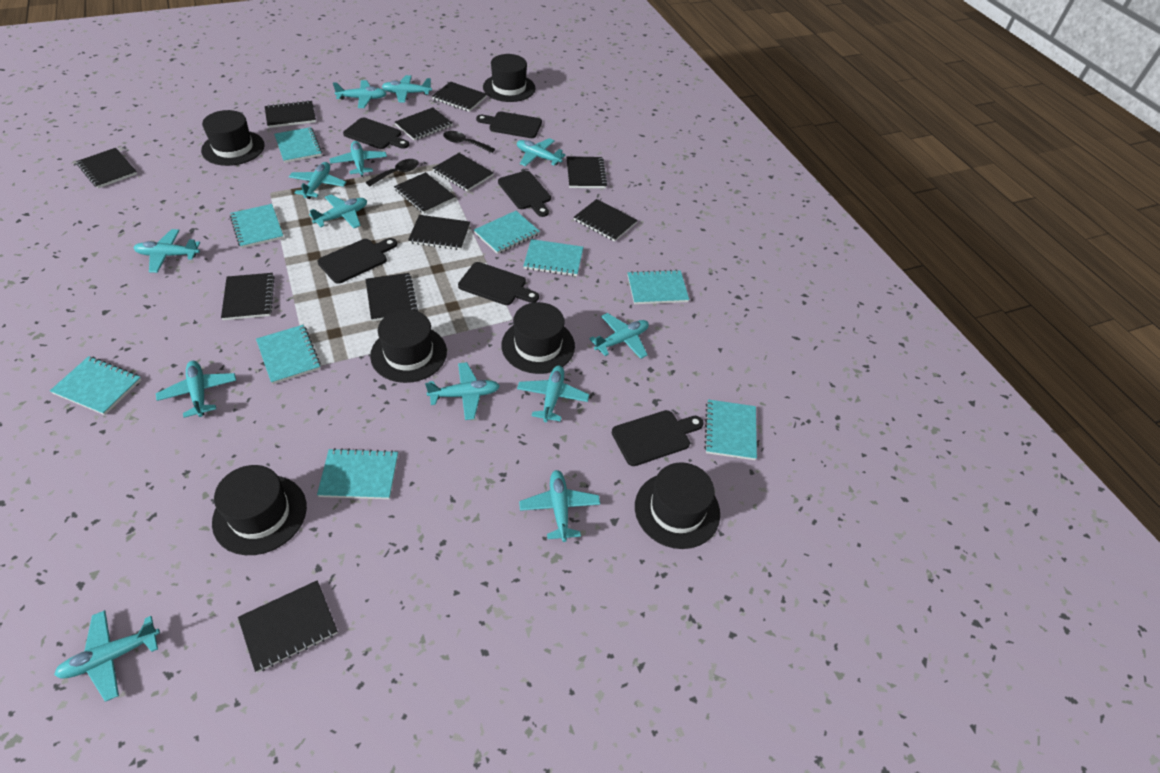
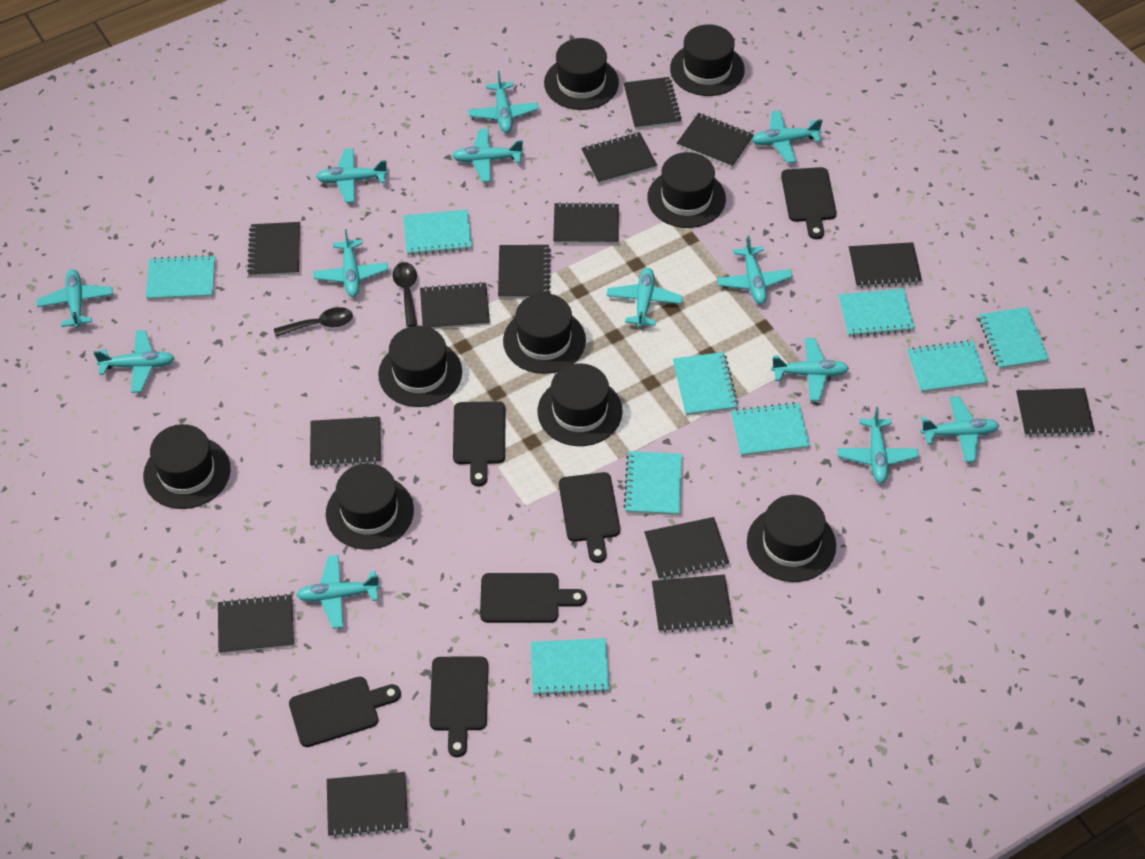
black hat: 6 -> 9
black notebook: 12 -> 14

